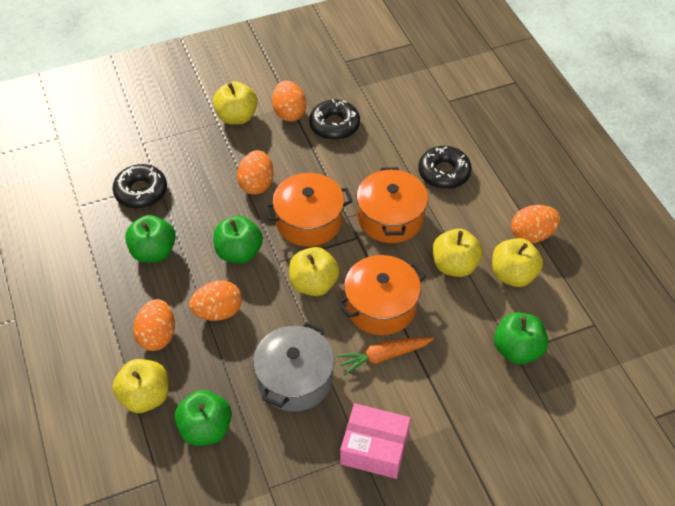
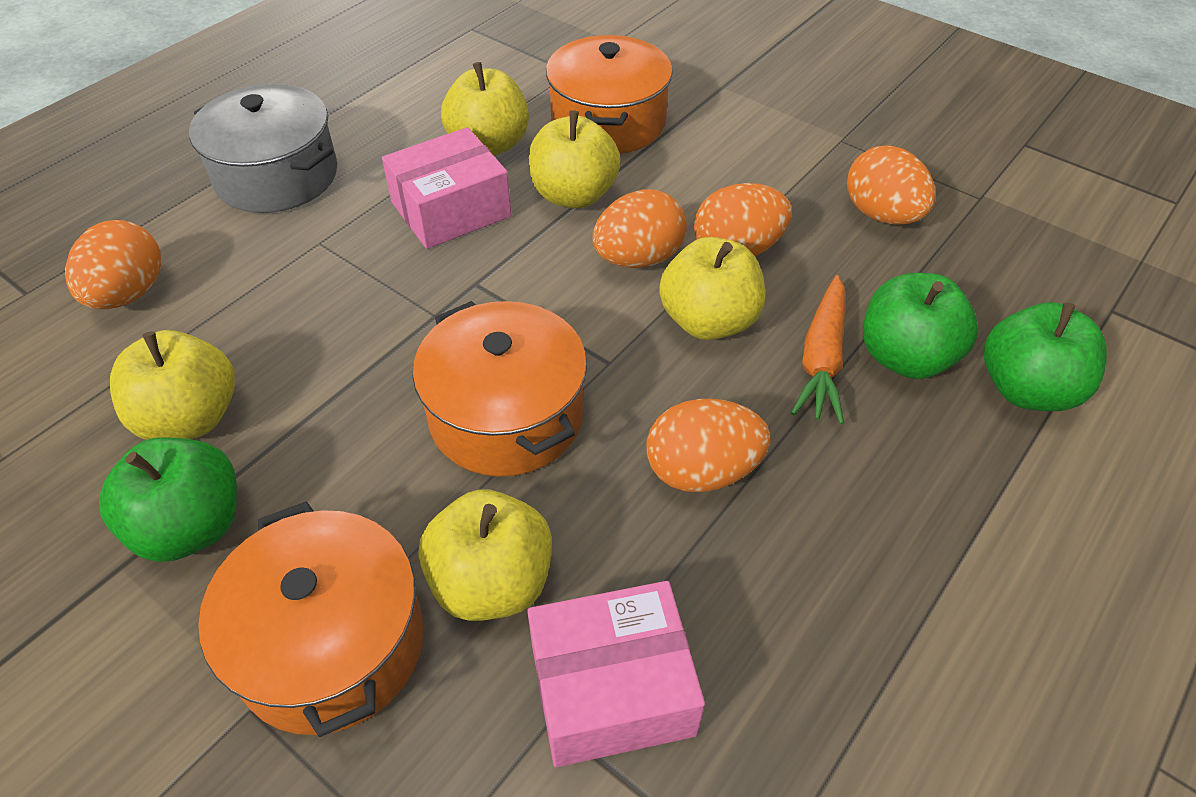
black donut: 3 -> 0
green apple: 4 -> 3
pink box: 1 -> 2

